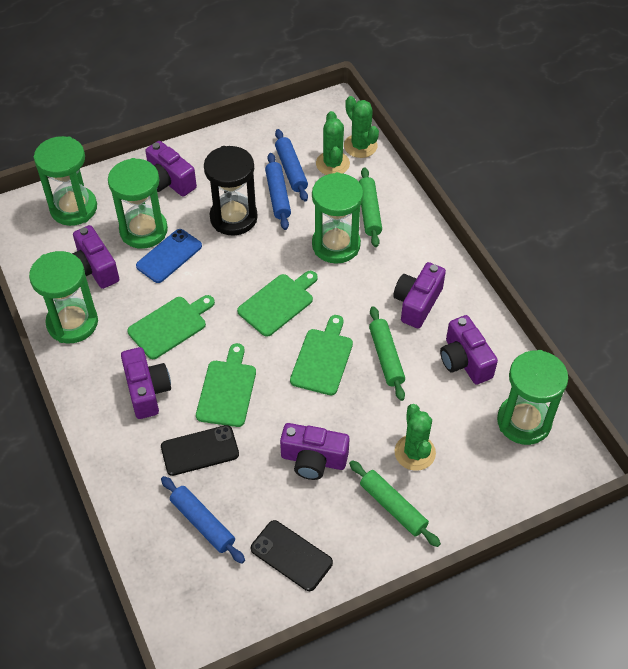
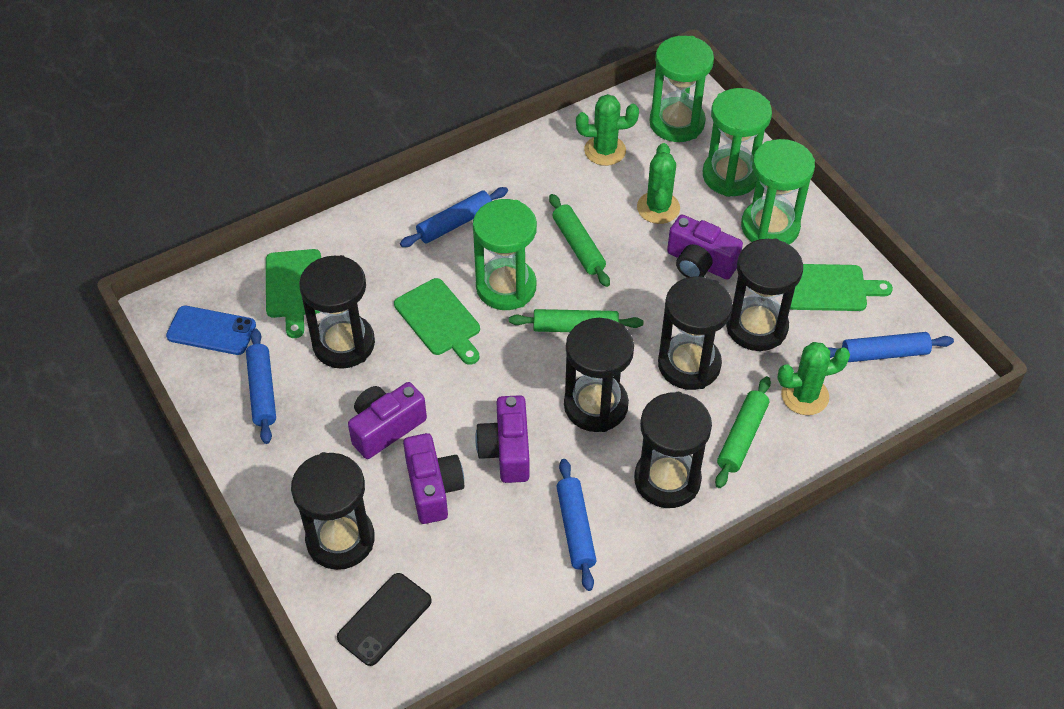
black hourglass: 1 -> 6
black phone: 2 -> 1
blue rolling pin: 3 -> 4
green cutting board: 4 -> 3
green hourglass: 5 -> 4
purple camera: 6 -> 4

